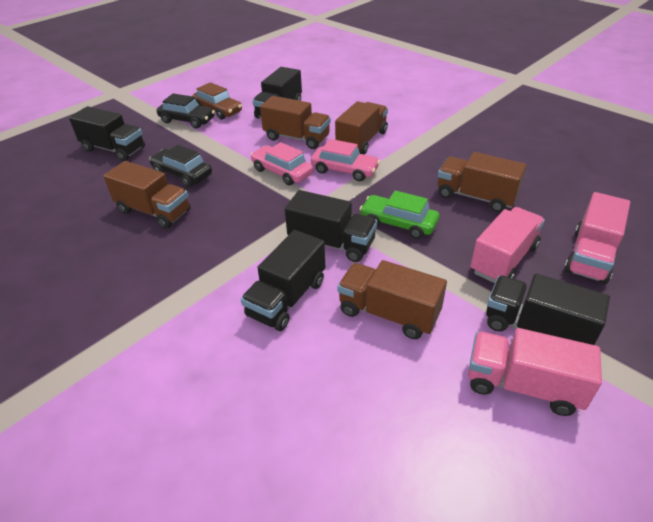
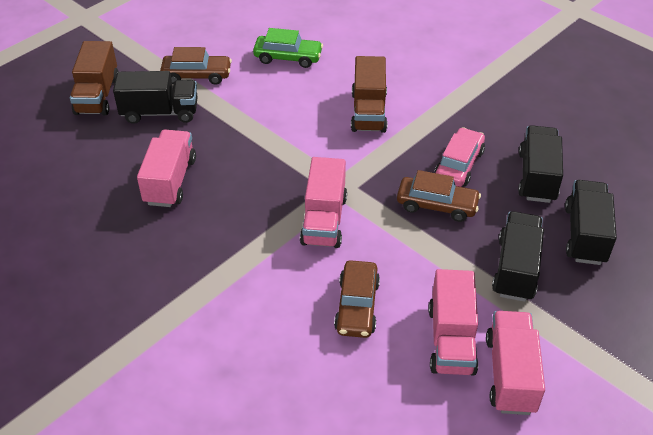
black car: 2 -> 0
black truck: 5 -> 4
brown car: 1 -> 3
brown truck: 5 -> 2
pink car: 2 -> 1
pink truck: 3 -> 4

